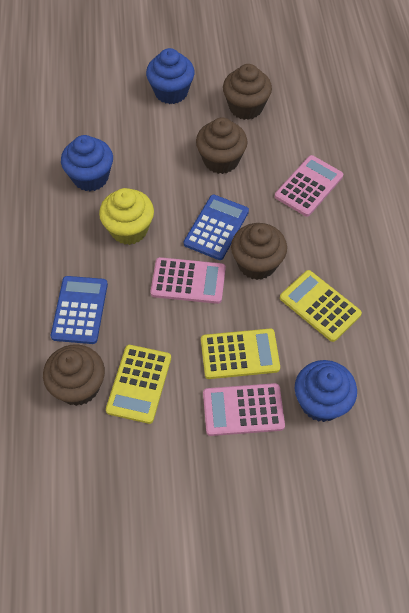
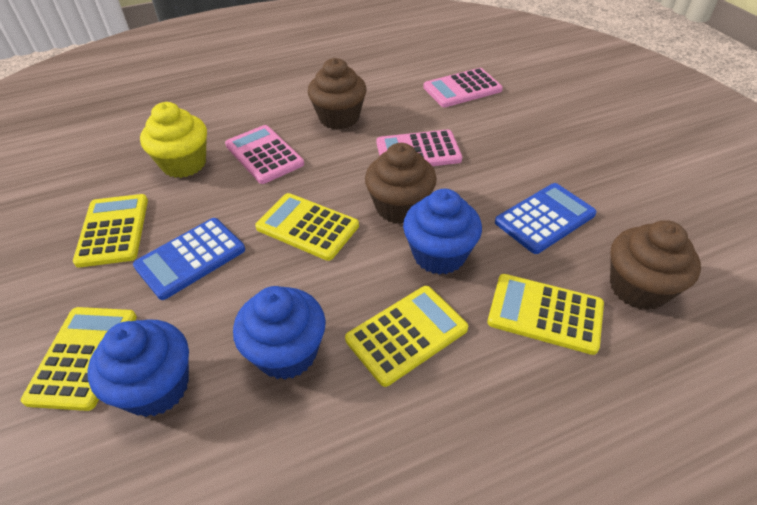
brown cupcake: 4 -> 3
yellow calculator: 3 -> 5

